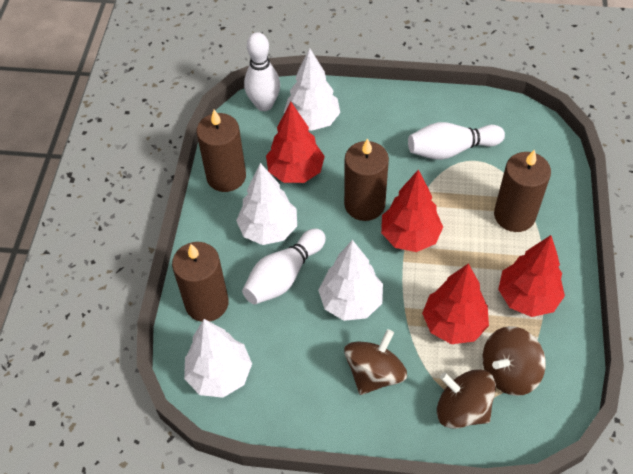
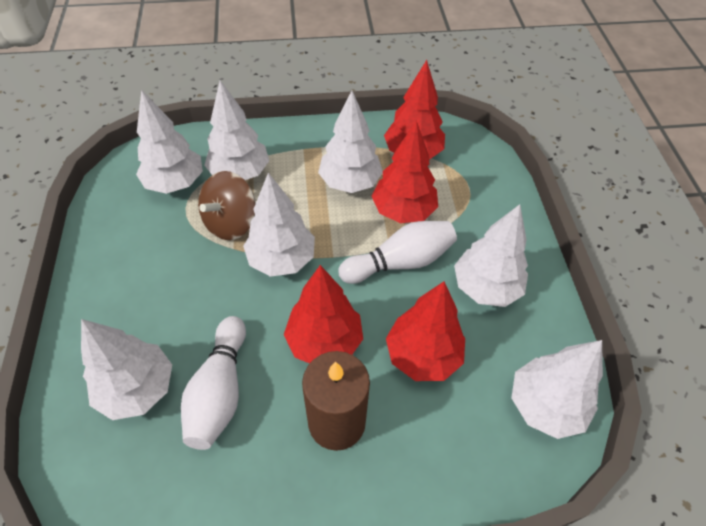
brown candle: 4 -> 1
brown spinning top: 3 -> 1
white bowling pin: 3 -> 2
white tree: 4 -> 7

